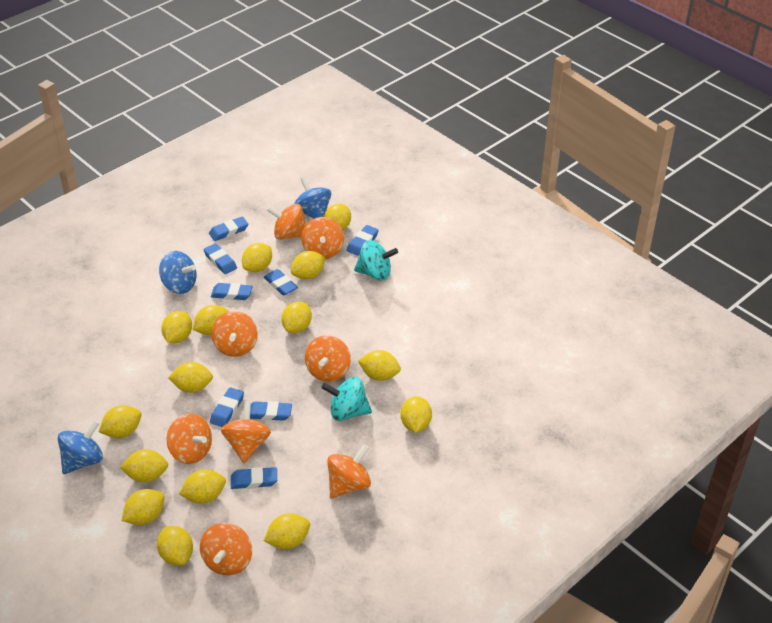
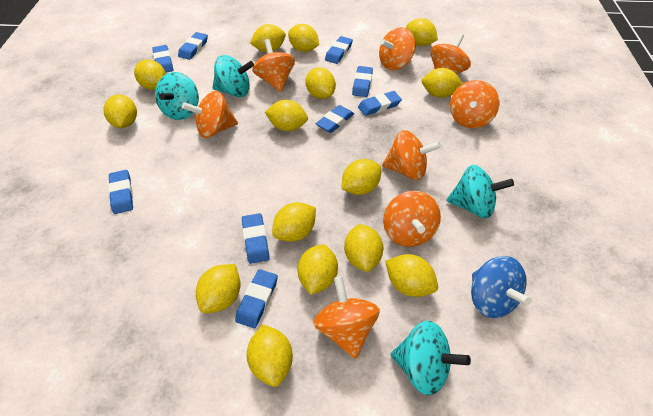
blue eraser: 8 -> 9
blue spinning top: 3 -> 1
turquoise spinning top: 2 -> 4

